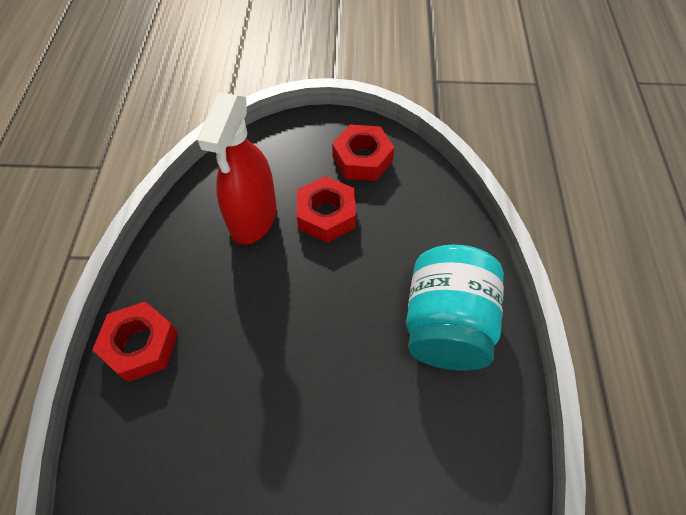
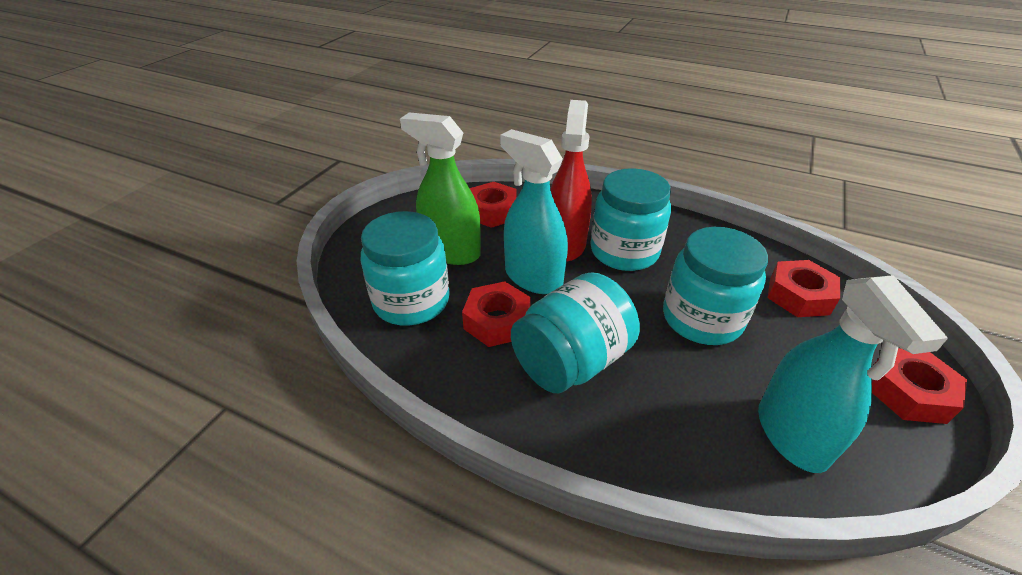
green spray bottle: 0 -> 1
red nut: 3 -> 4
turquoise jar: 1 -> 4
turquoise spray bottle: 0 -> 2

